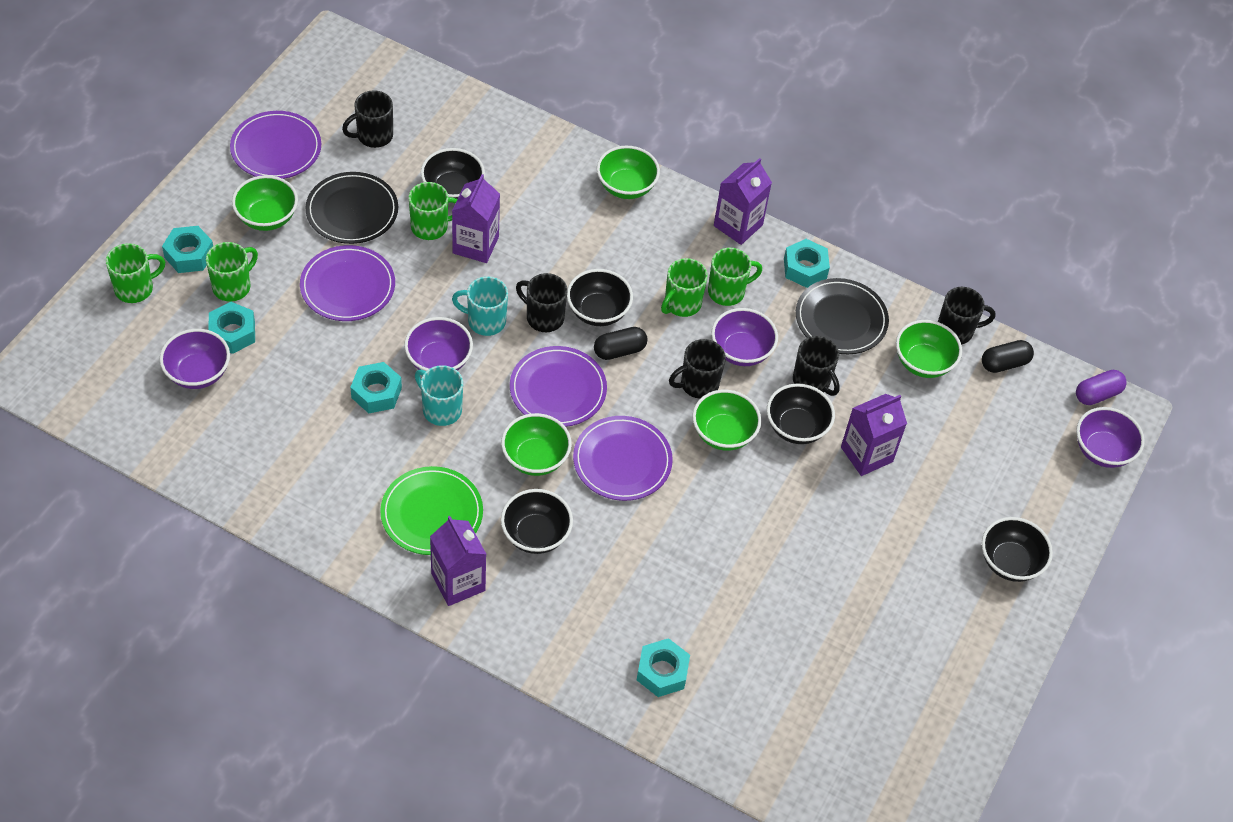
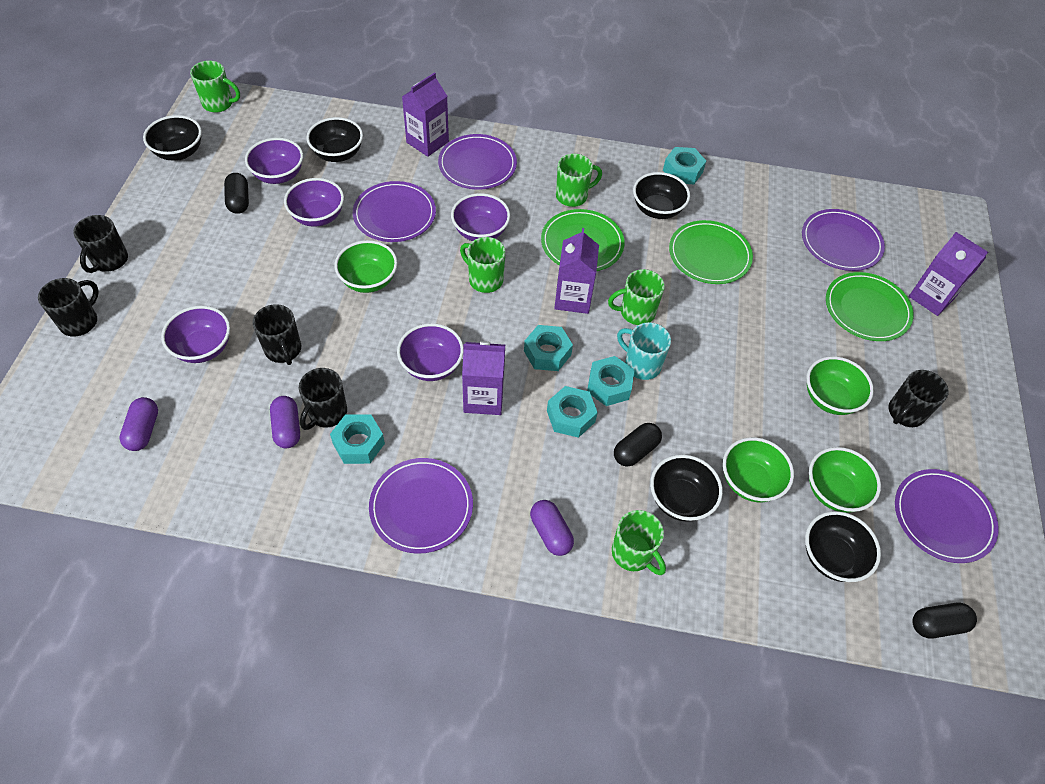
black capsule: 2 -> 3
black plate: 2 -> 0
green bowl: 5 -> 4
green plate: 1 -> 3
purple bowl: 4 -> 5
purple capsule: 1 -> 3
purple plate: 4 -> 5
turquoise mug: 2 -> 1

